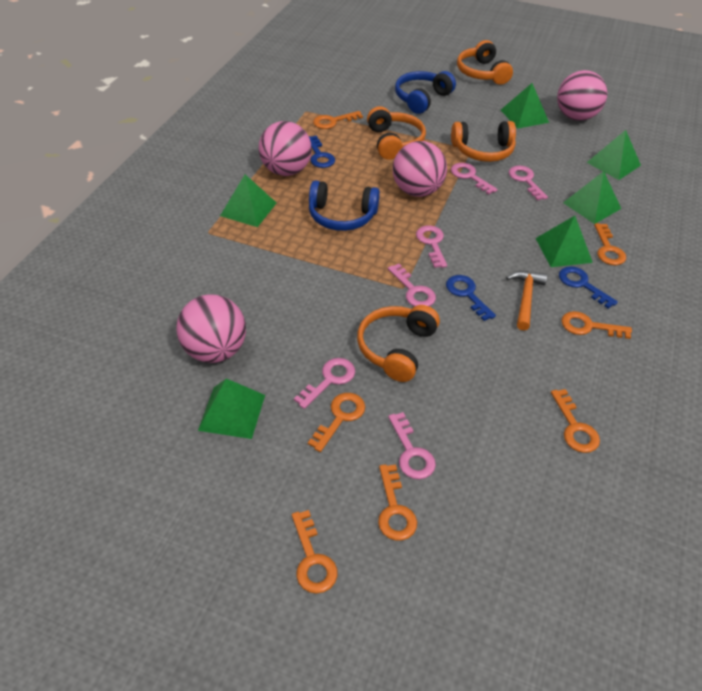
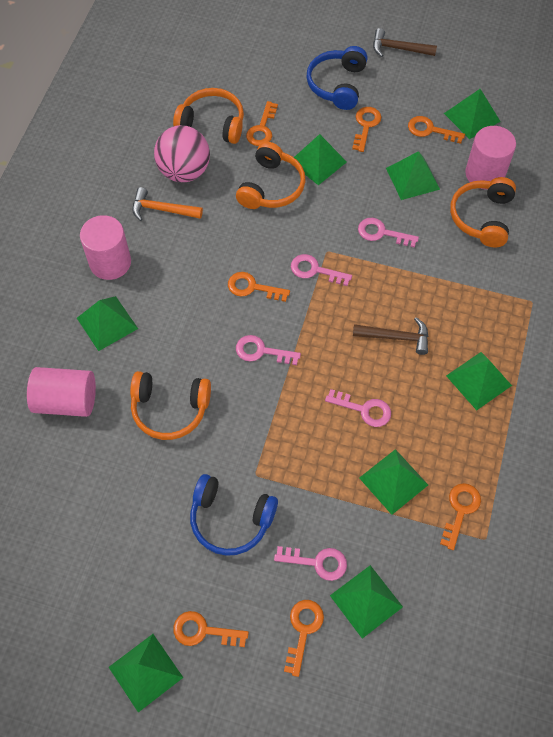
blue key: 3 -> 0
brown hammer: 0 -> 2
green pyramid: 6 -> 8
pink ball: 4 -> 1
pink cylinder: 0 -> 3
pink key: 6 -> 5

